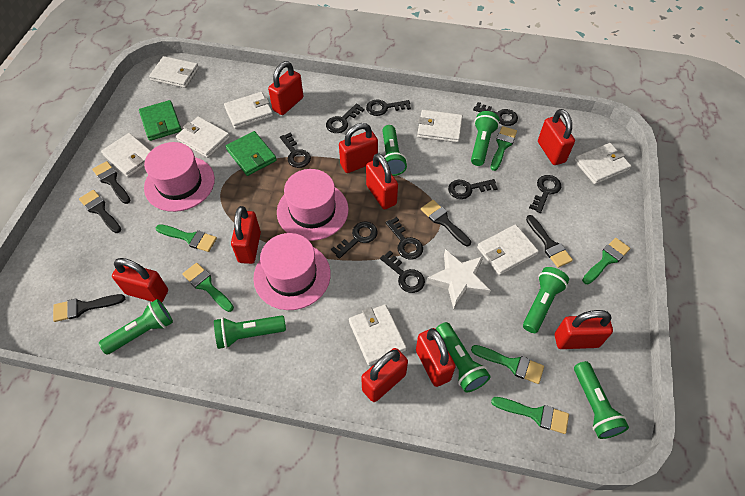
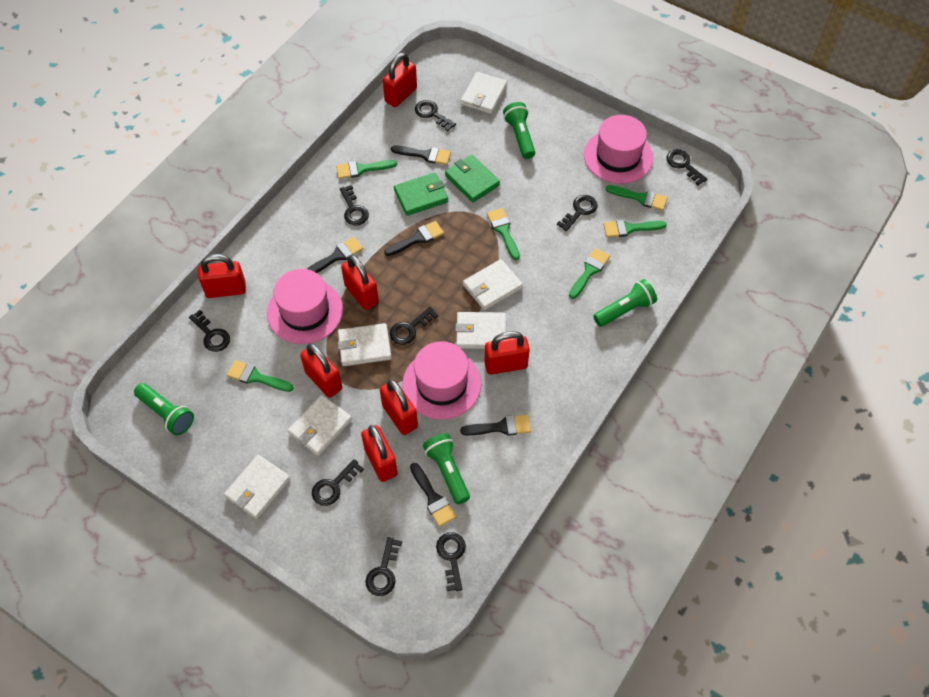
green flashlight: 7 -> 4
red padlock: 9 -> 7
white star: 1 -> 0
white wallet: 8 -> 6

